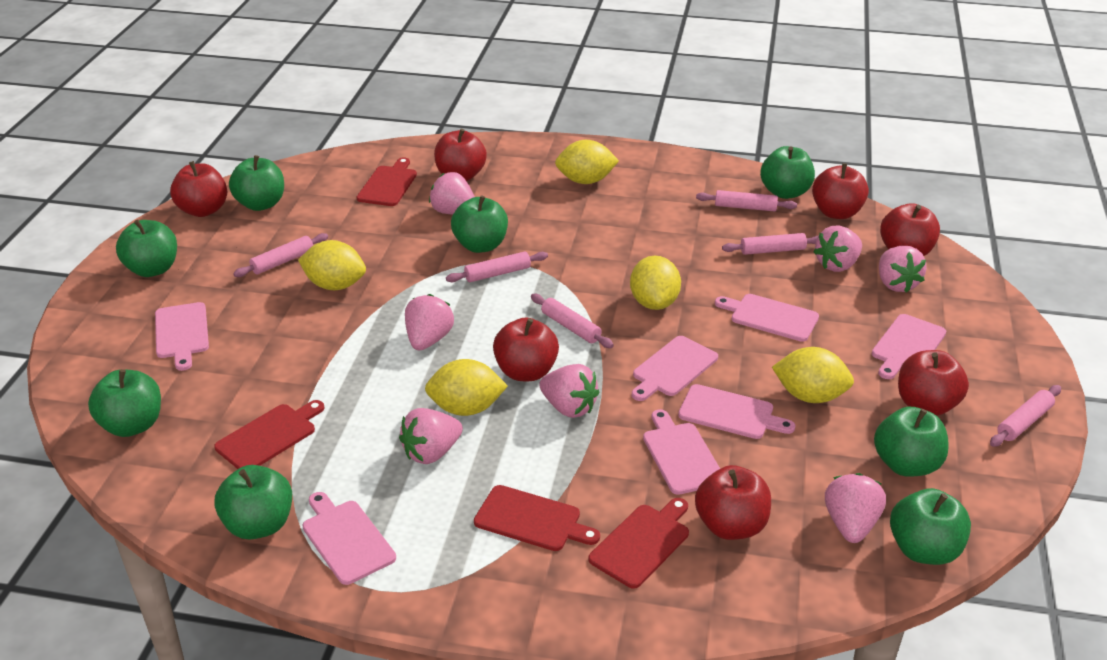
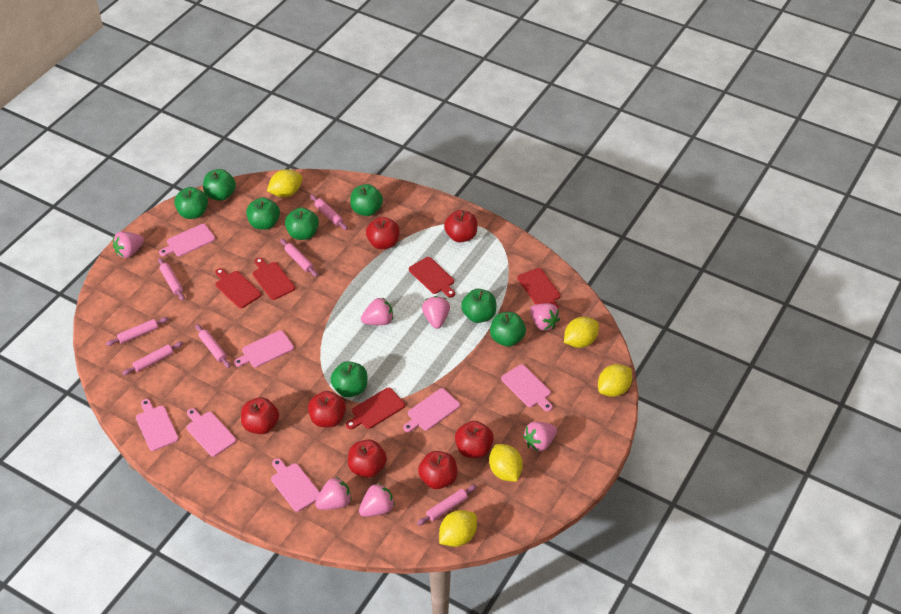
pink rolling pin: 6 -> 7
red cutting board: 4 -> 5

